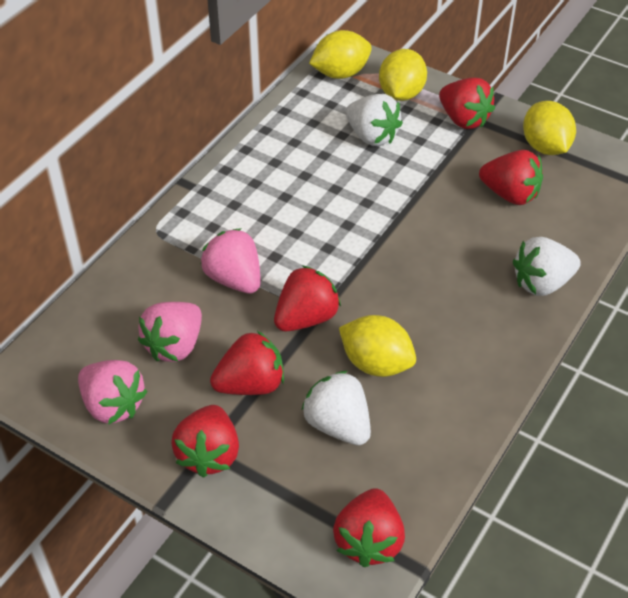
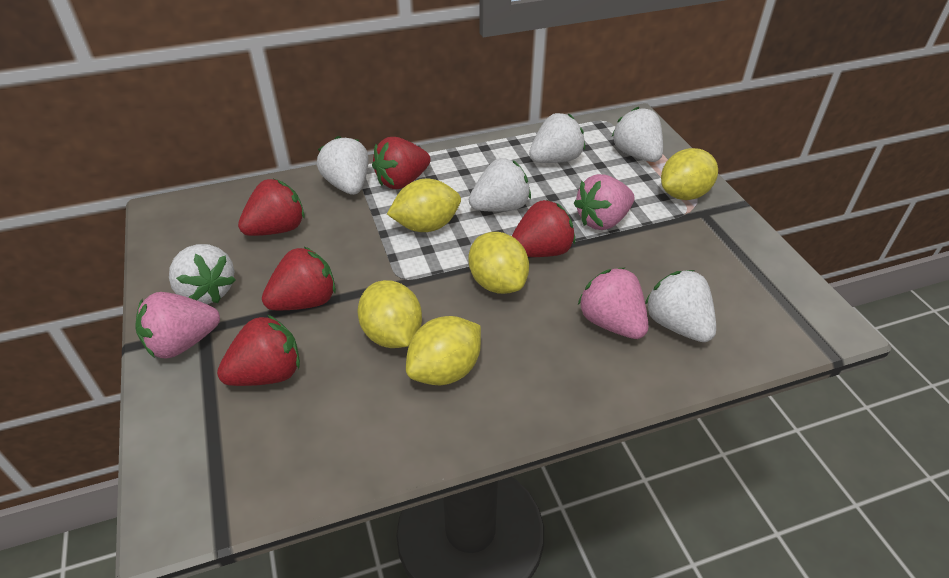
red strawberry: 6 -> 5
white strawberry: 3 -> 6
yellow lemon: 4 -> 5

